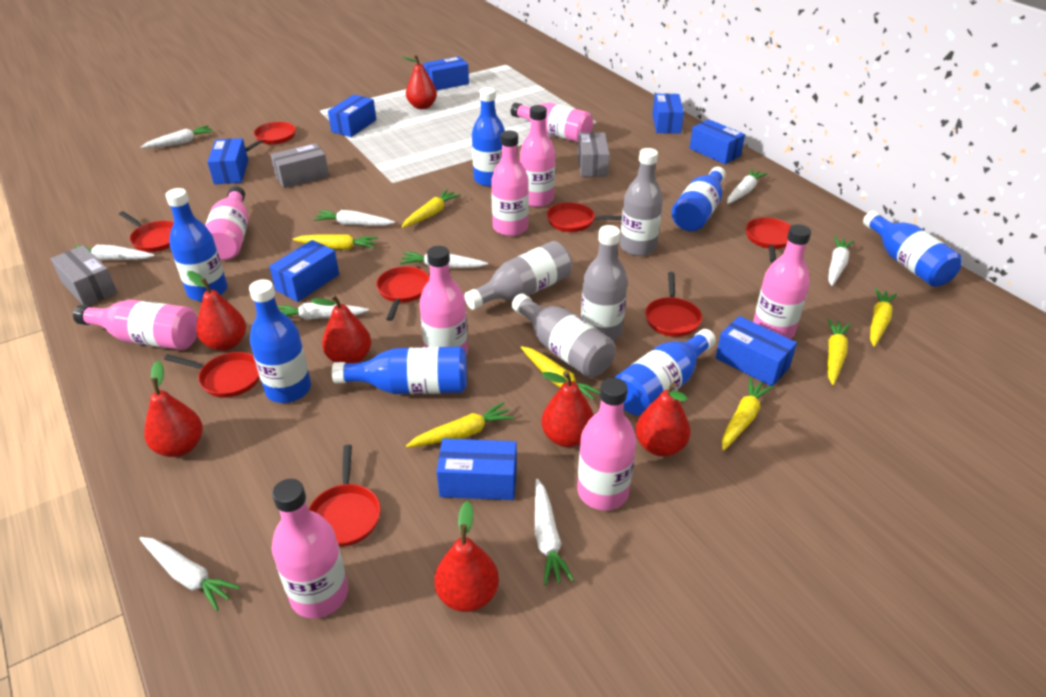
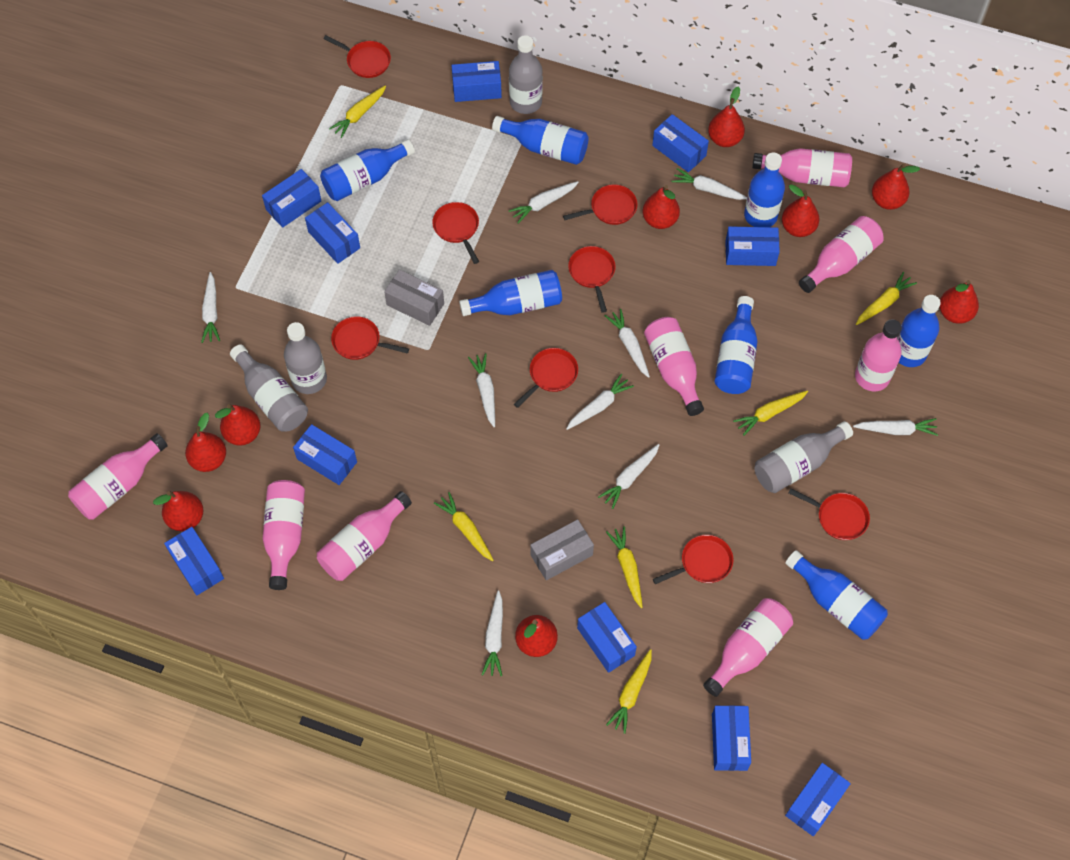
blue box: 8 -> 10
grey box: 3 -> 2
pink bottle: 9 -> 8
red pear: 7 -> 9
yellow carrot: 7 -> 6

